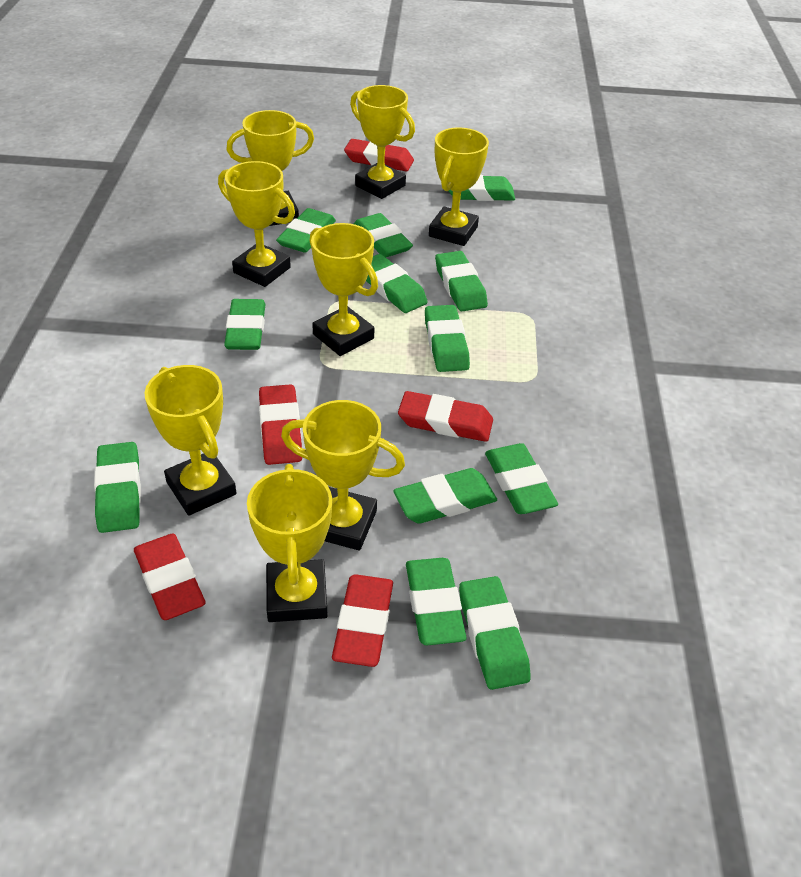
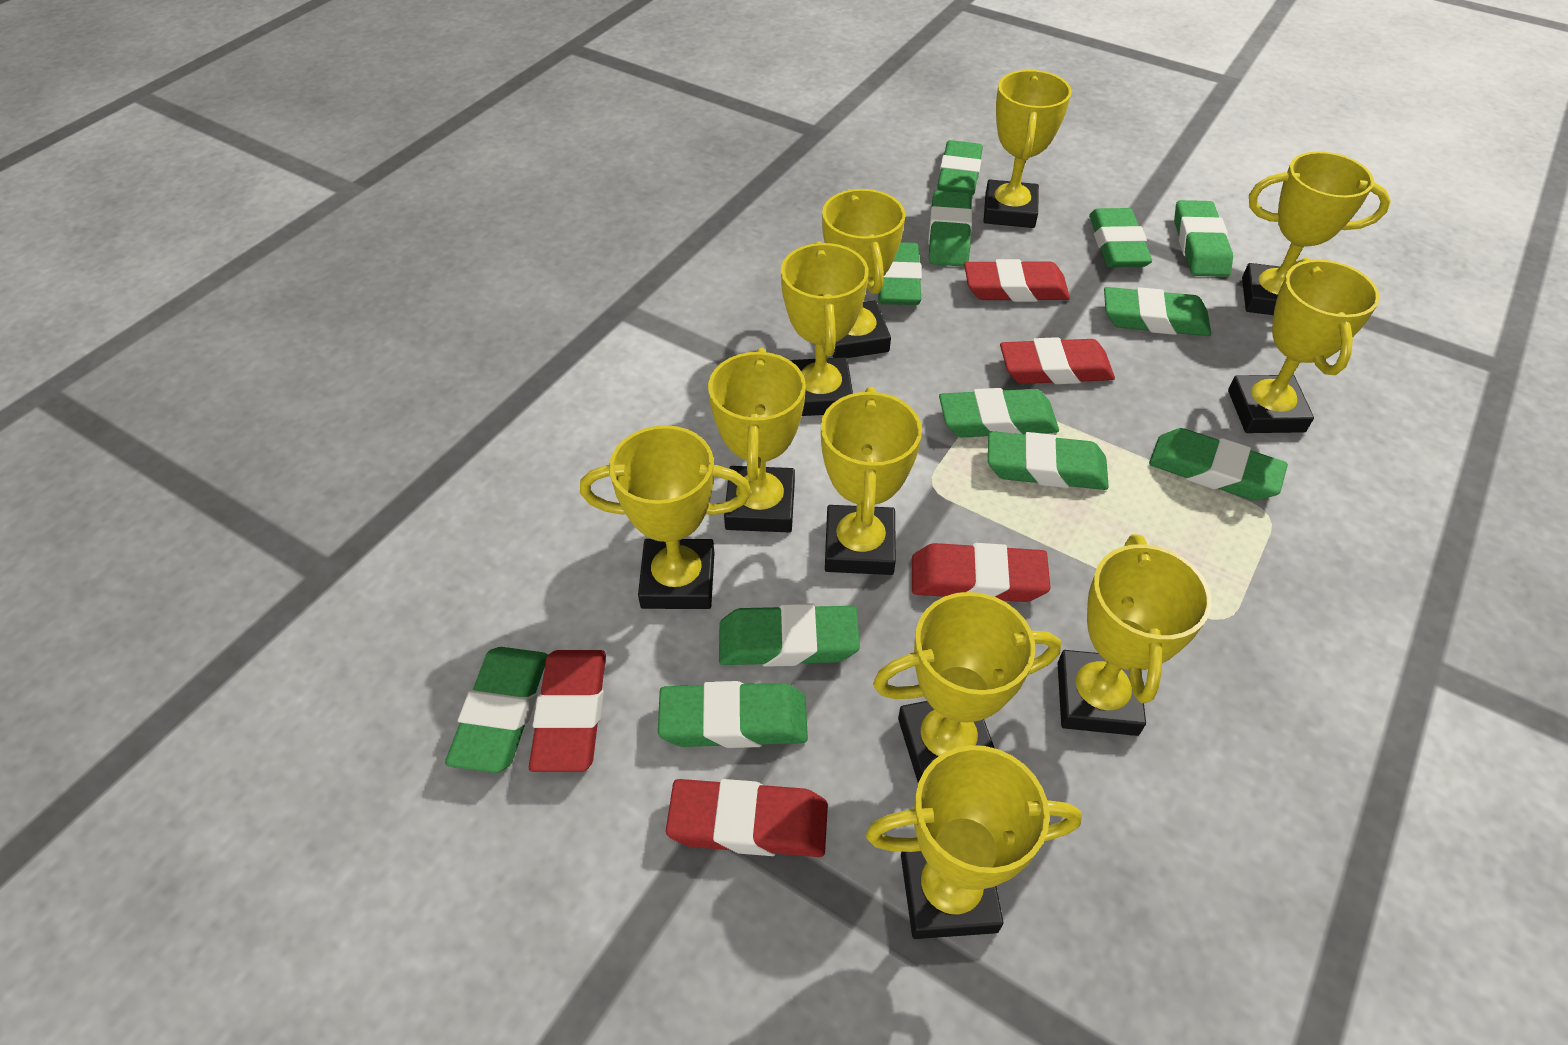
yellow trophy: 8 -> 11

